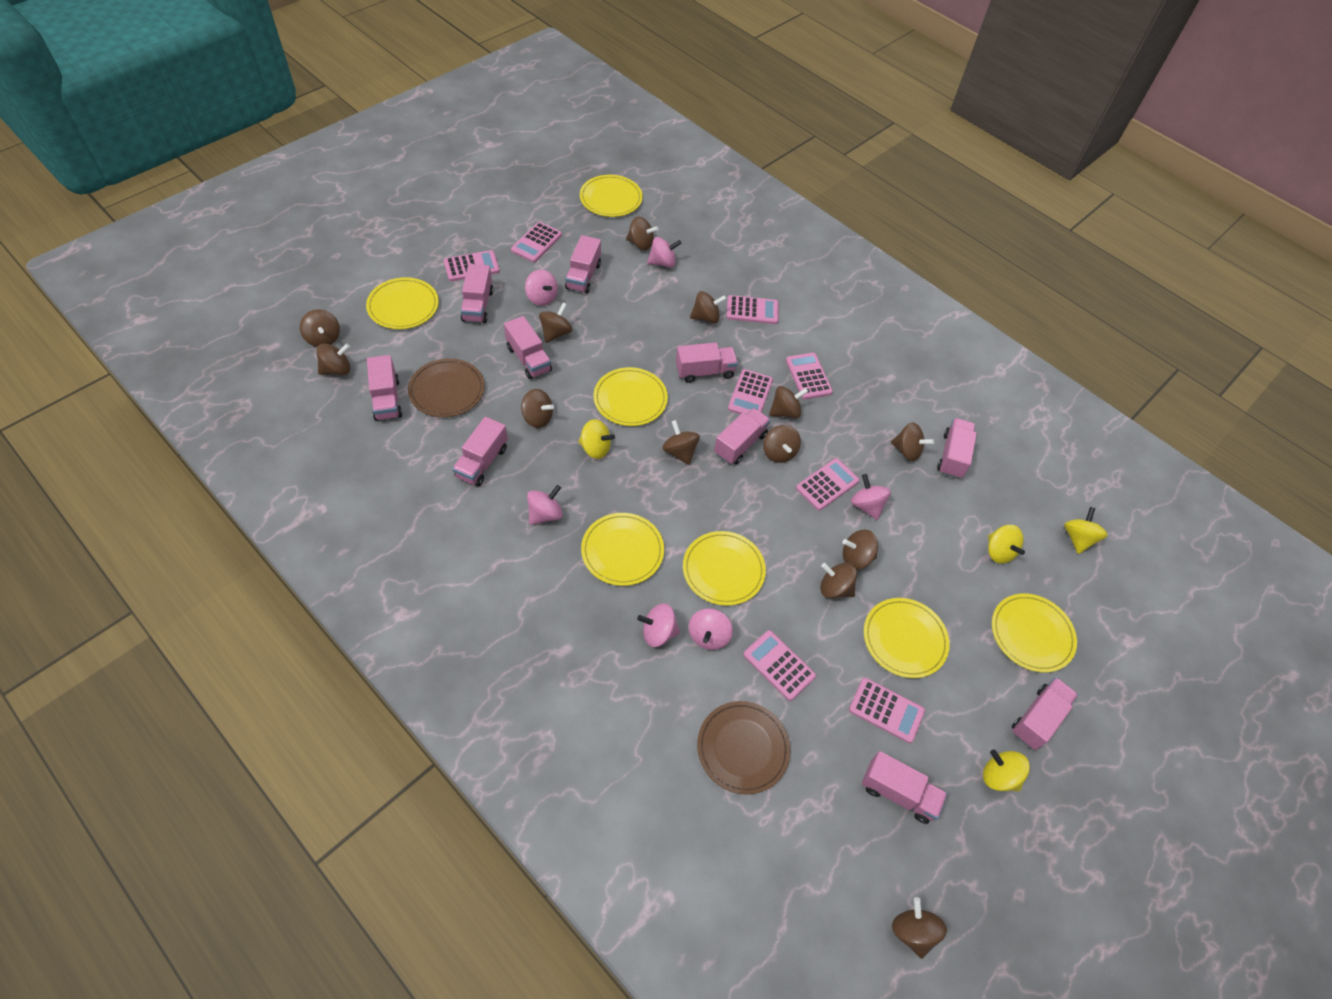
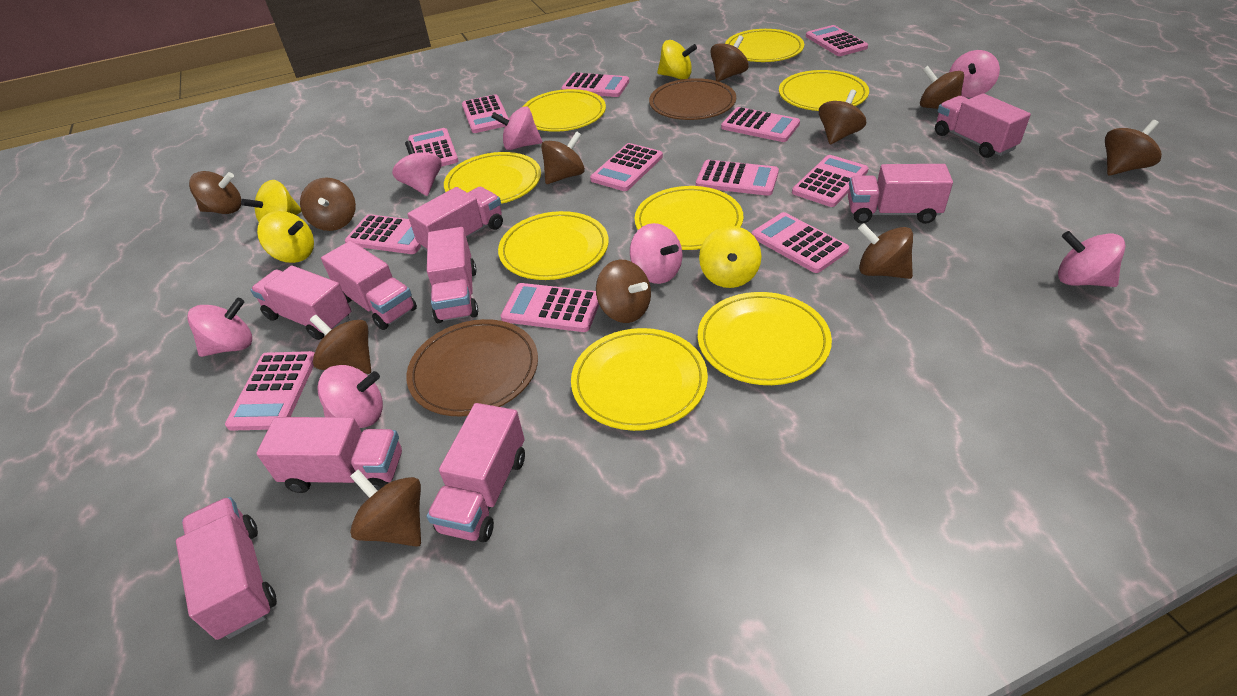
brown spinning top: 13 -> 11
pink calculator: 8 -> 12
pink spinning top: 6 -> 7
pink truck: 10 -> 9
yellow plate: 7 -> 8

